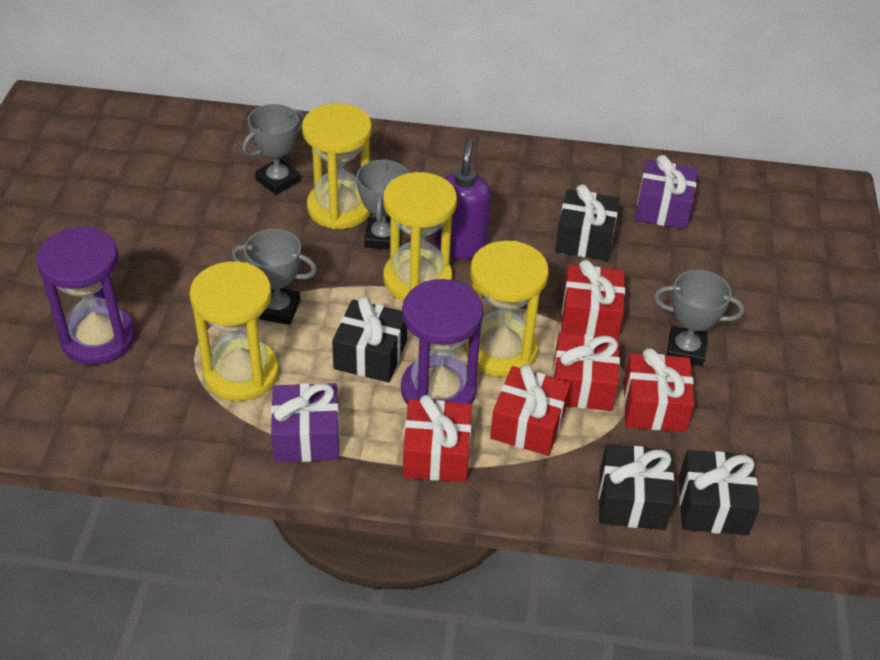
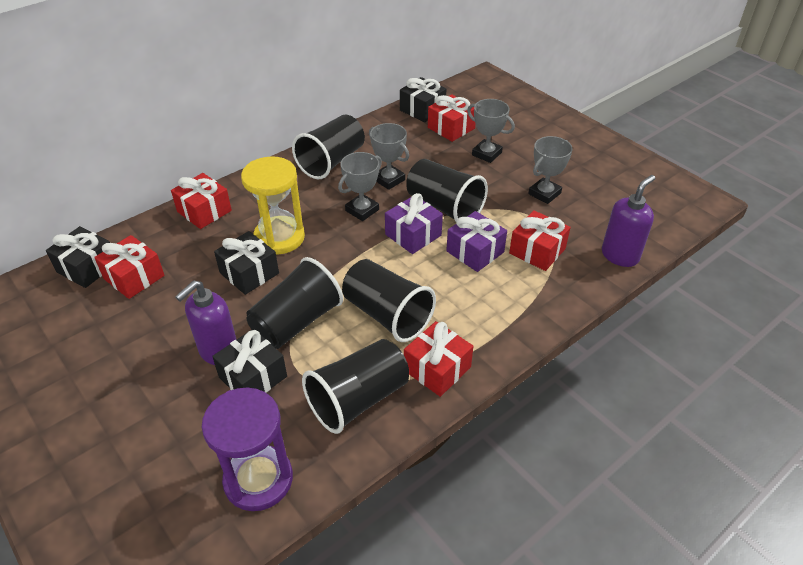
black cup: 0 -> 5
purple hourglass: 2 -> 1
purple soap dispenser: 1 -> 2
yellow hourglass: 4 -> 1

